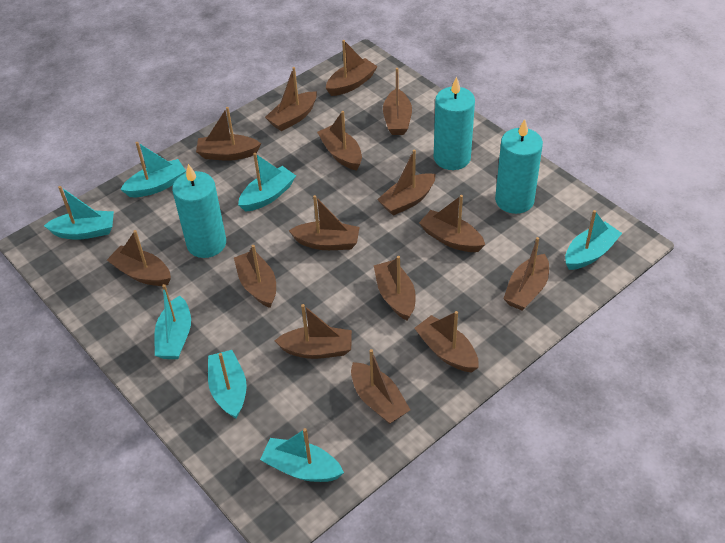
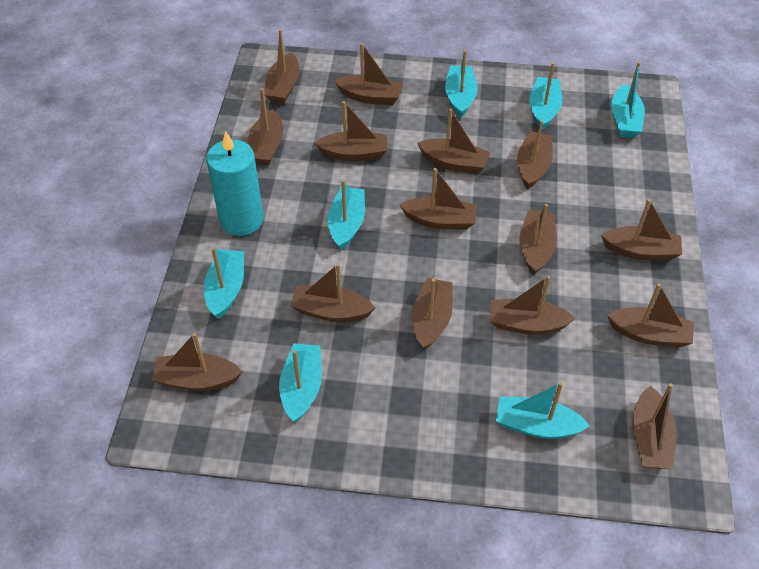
turquoise candle: 3 -> 1

